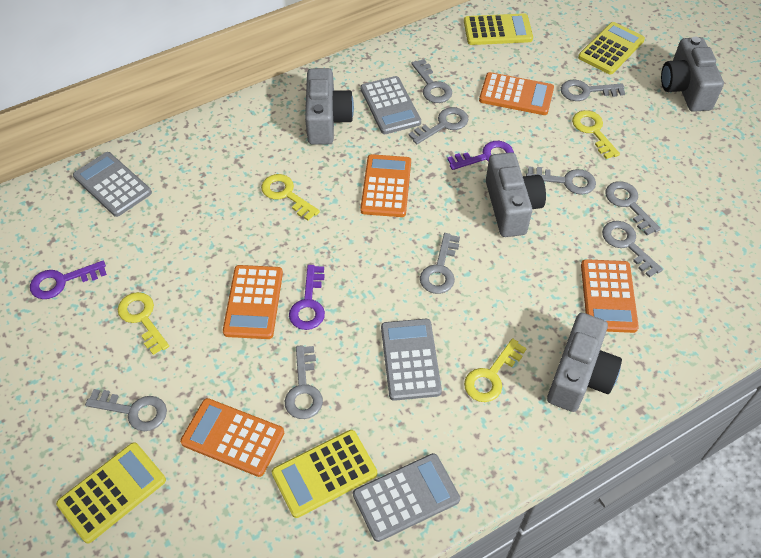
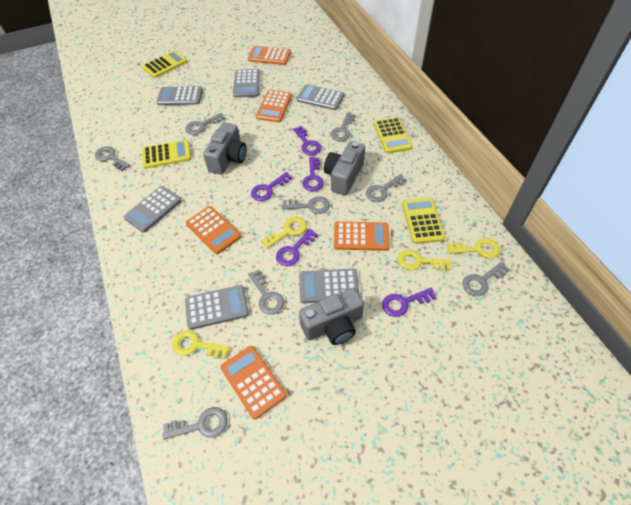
grey calculator: 4 -> 6
grey camera: 4 -> 3
grey key: 9 -> 8
purple key: 3 -> 5

